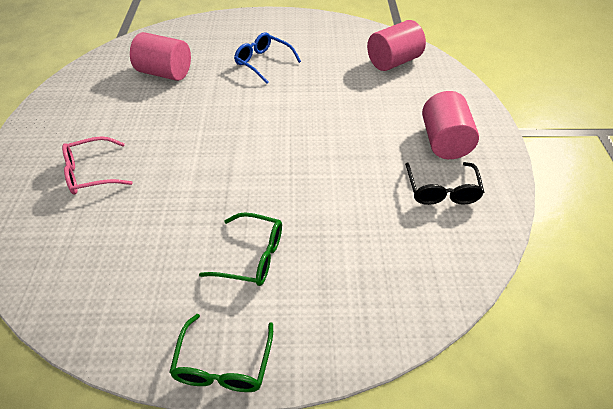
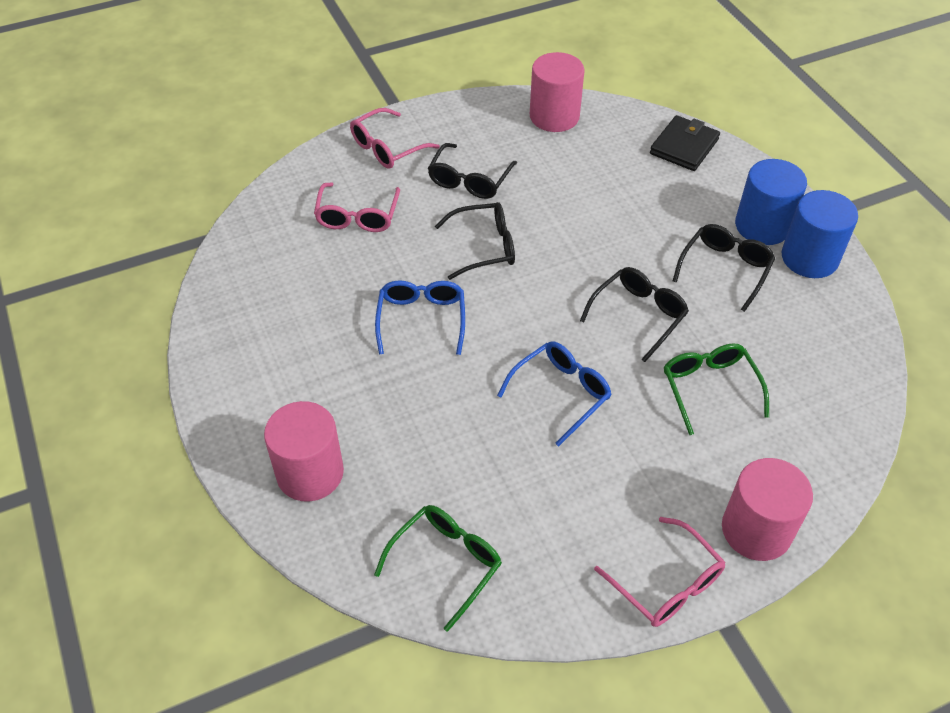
black glasses: 1 -> 4
black wallet: 0 -> 1
blue cylinder: 0 -> 2
blue glasses: 1 -> 2
pink glasses: 1 -> 3

